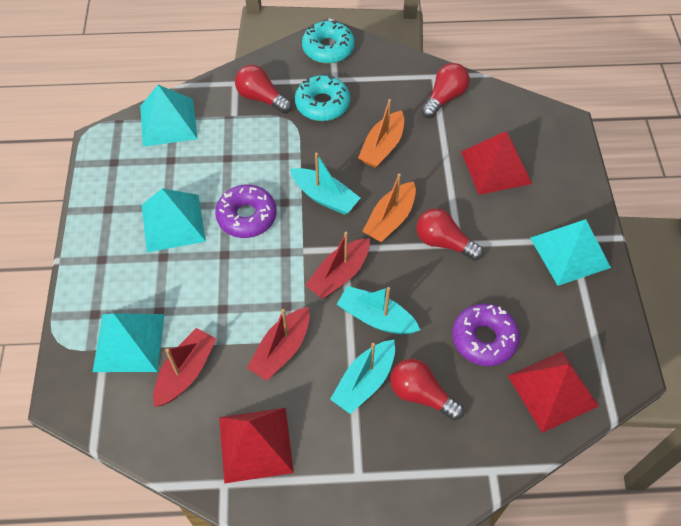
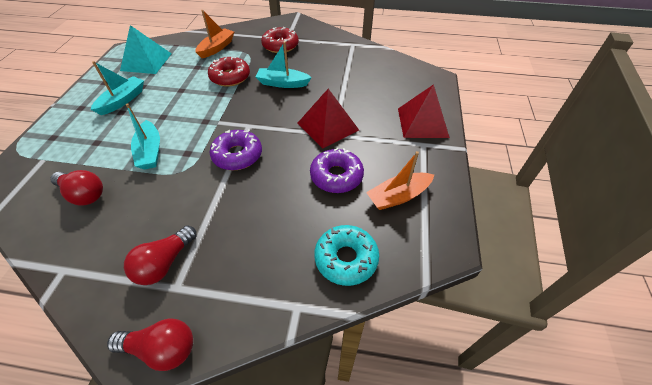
red boat: 3 -> 0
red donut: 0 -> 2
red light bulb: 4 -> 3
red pyramid: 3 -> 2
turquoise donut: 2 -> 1
turquoise pyramid: 4 -> 1

